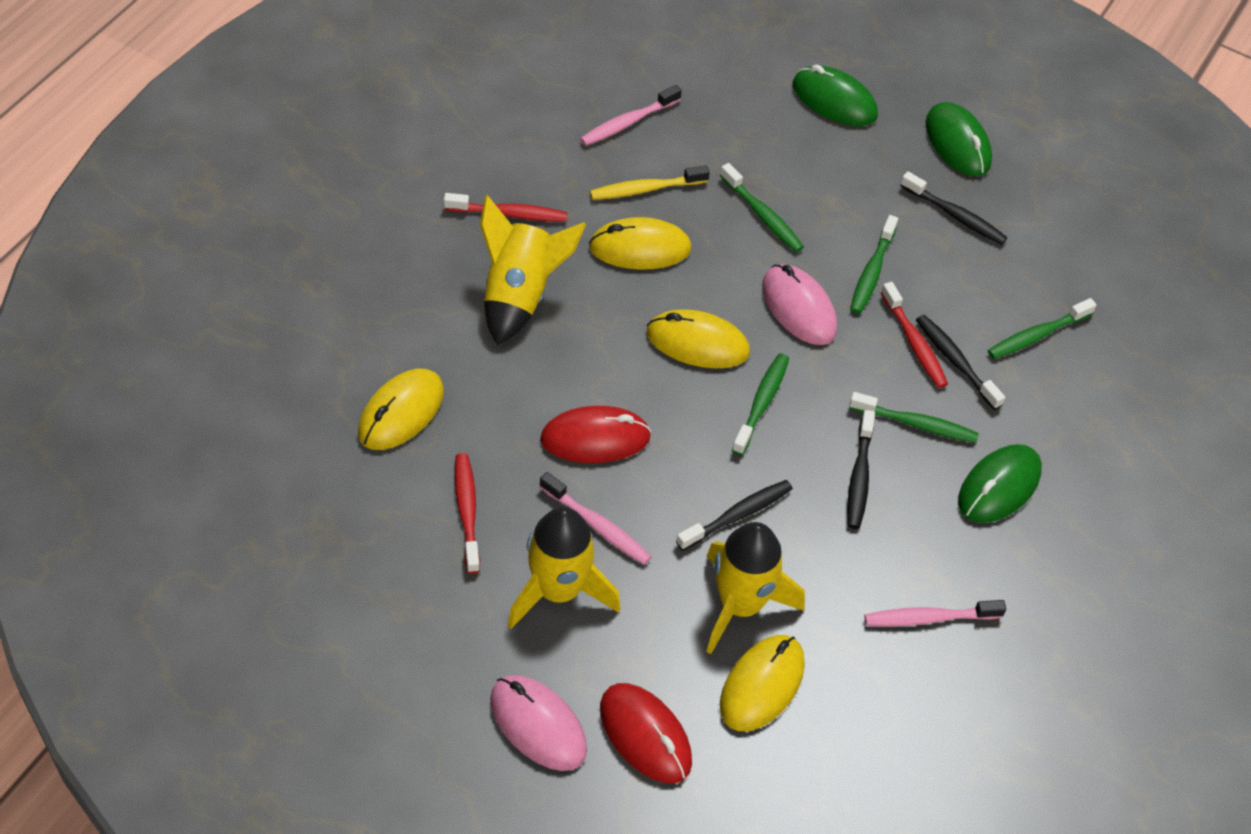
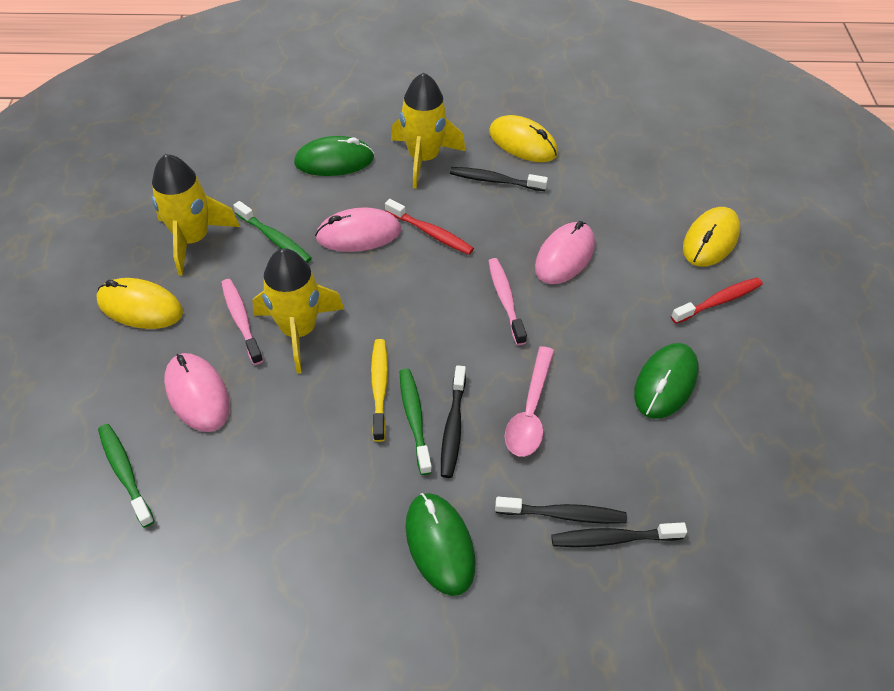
green toothbrush: 5 -> 3
pink mouse: 2 -> 3
pink spoon: 0 -> 1
pink toothbrush: 3 -> 2
red mouse: 2 -> 0
red toothbrush: 3 -> 2
yellow mouse: 4 -> 3

